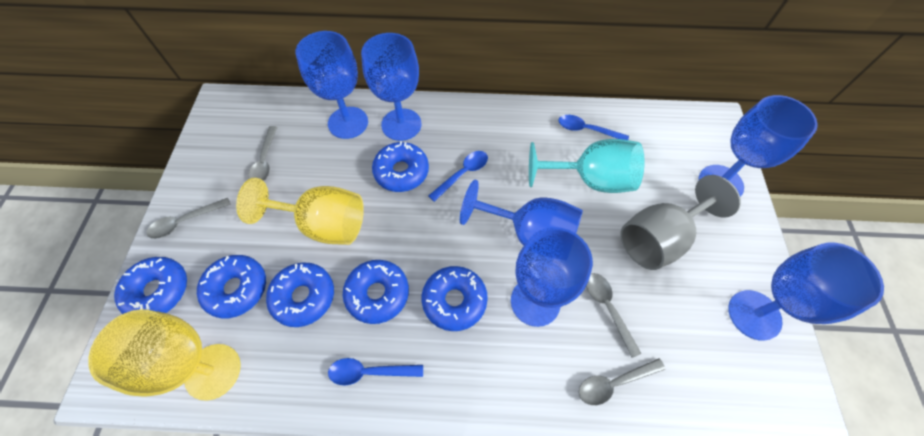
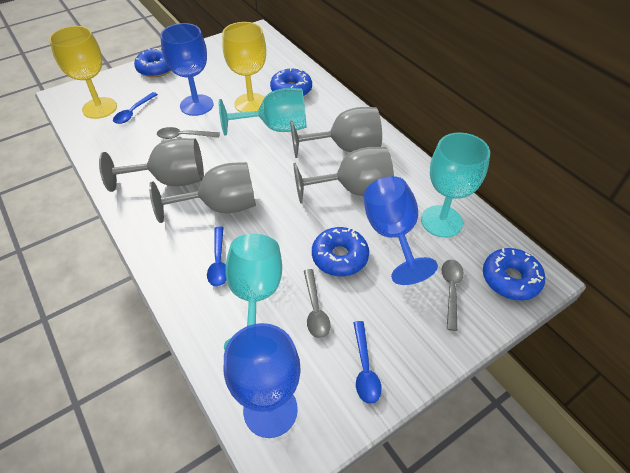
blue donut: 6 -> 4
blue goblet: 6 -> 3
grey goblet: 1 -> 4
grey spoon: 4 -> 3
turquoise goblet: 1 -> 3

